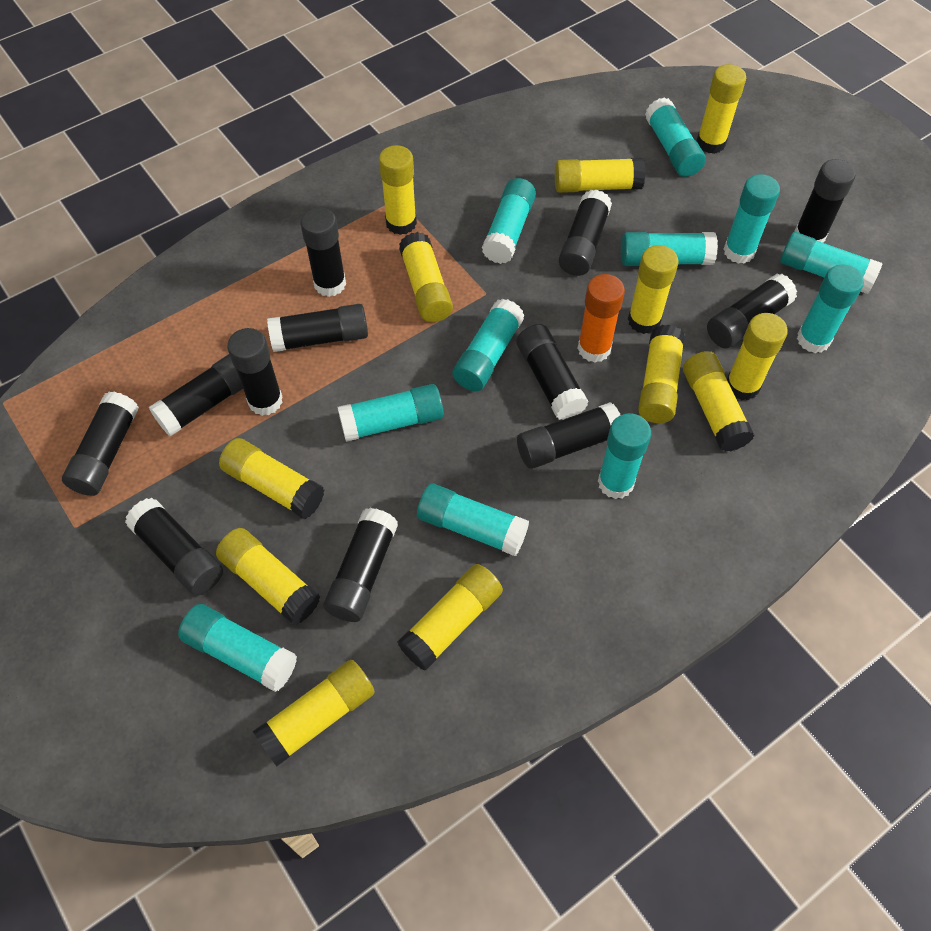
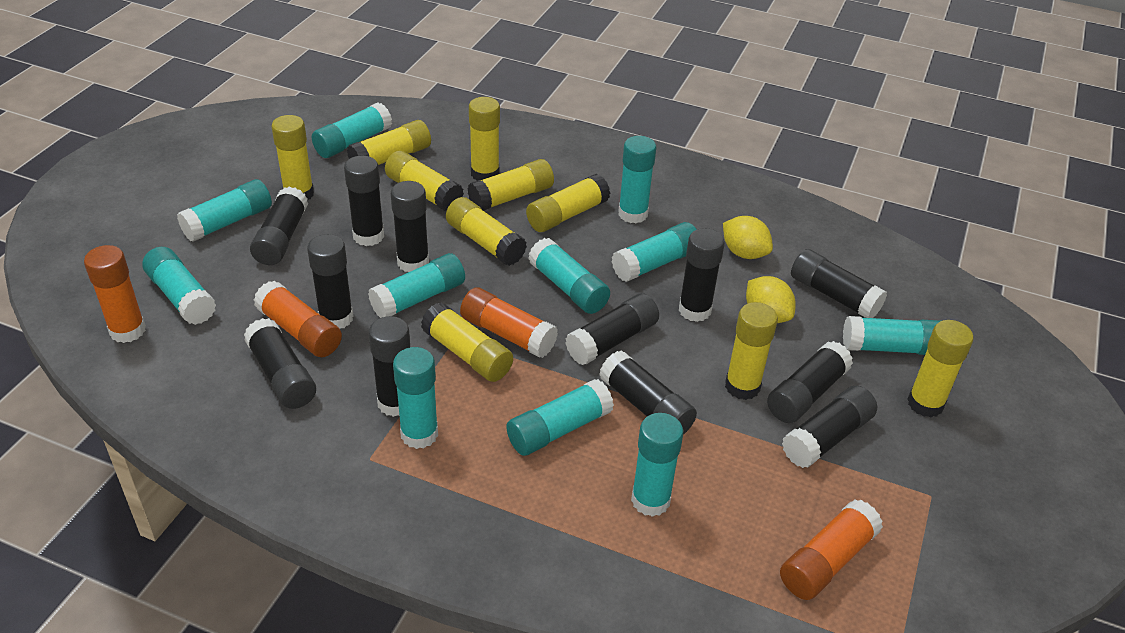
orange glue stick: 1 -> 4
yellow glue stick: 12 -> 10
yellow lemon: 0 -> 2

